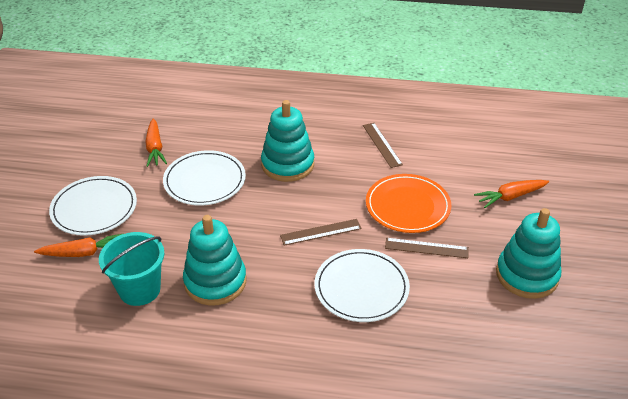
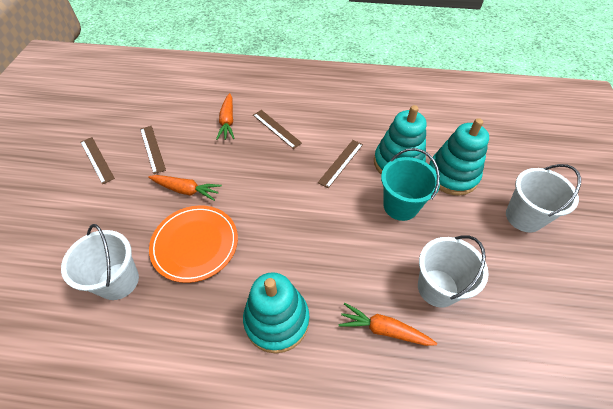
brown ruler: 3 -> 4
white bucket: 0 -> 3
white plate: 3 -> 0

